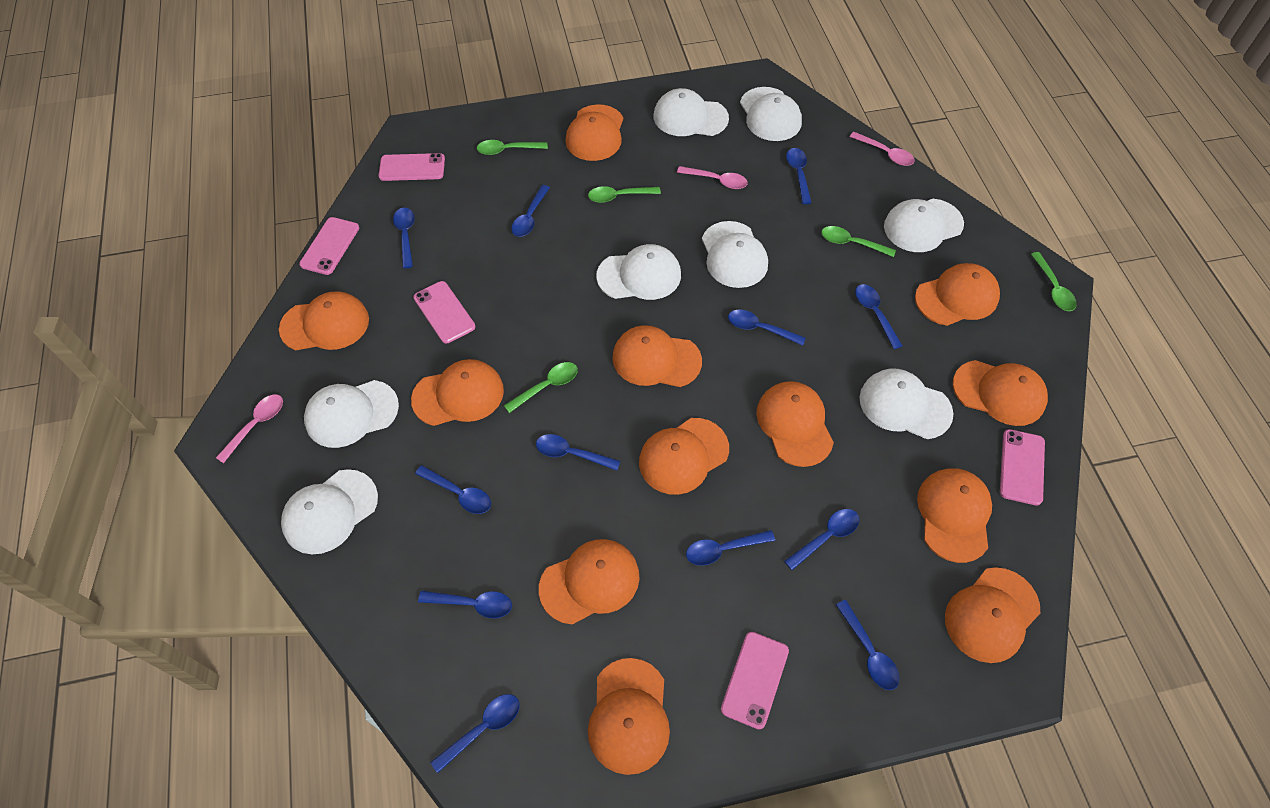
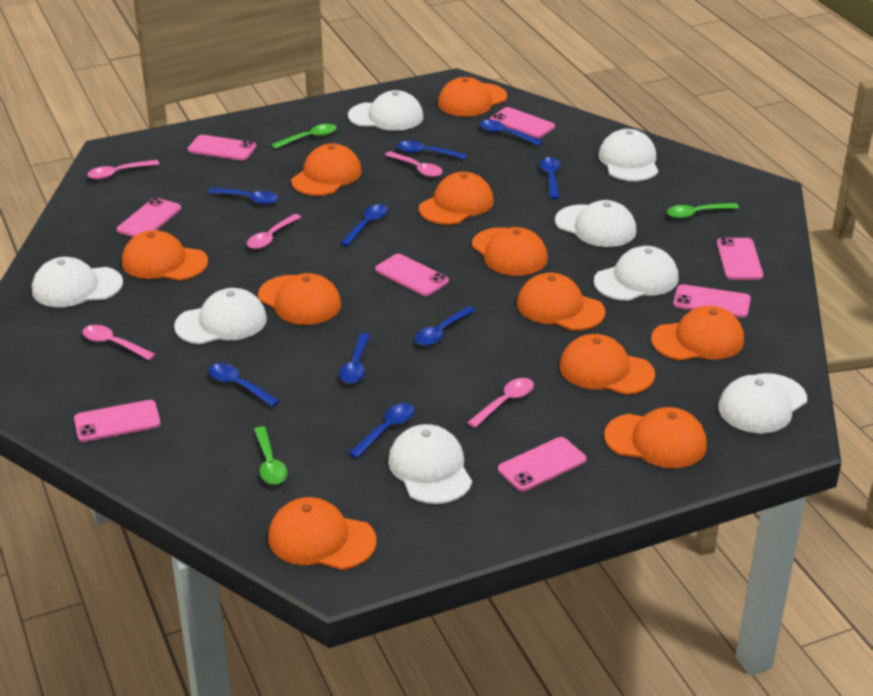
blue spoon: 12 -> 9
green spoon: 5 -> 3
orange cap: 12 -> 11
pink phone: 5 -> 8
pink spoon: 3 -> 5

